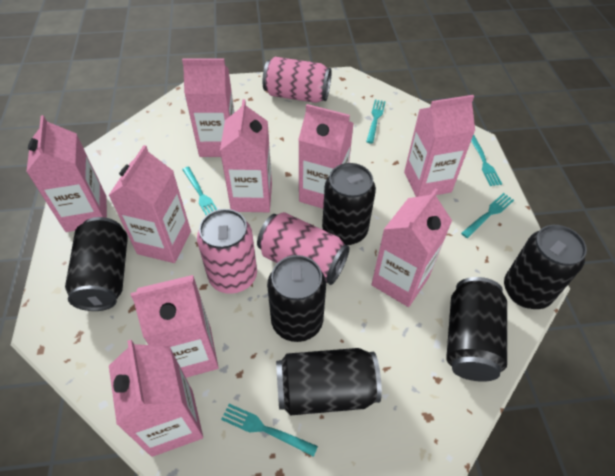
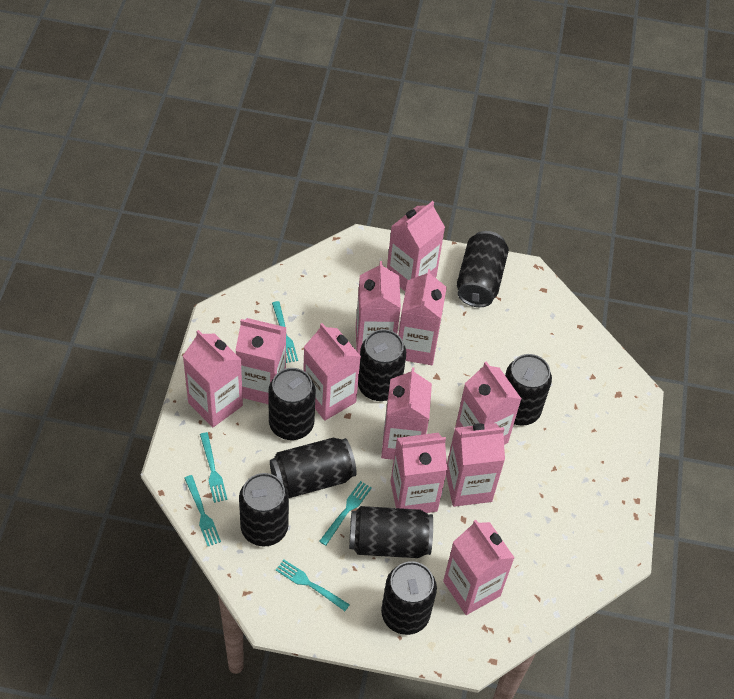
black can: 6 -> 8
pink can: 3 -> 0
pink carton: 9 -> 11

